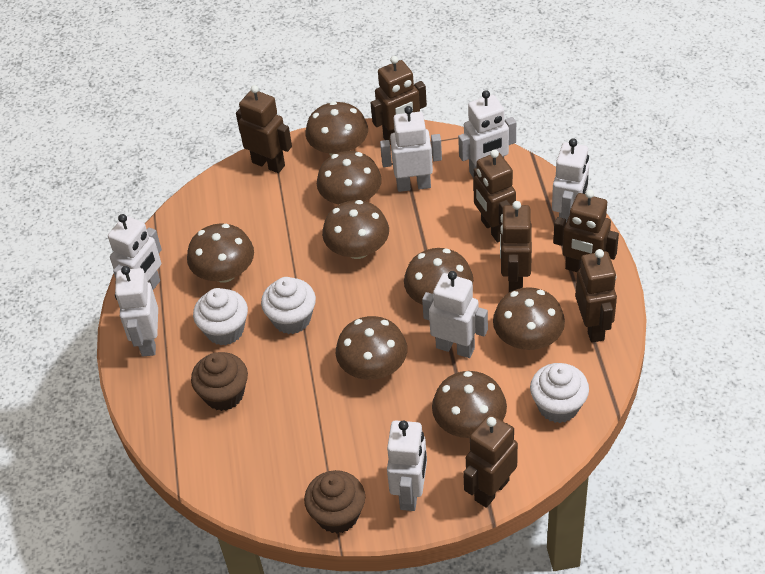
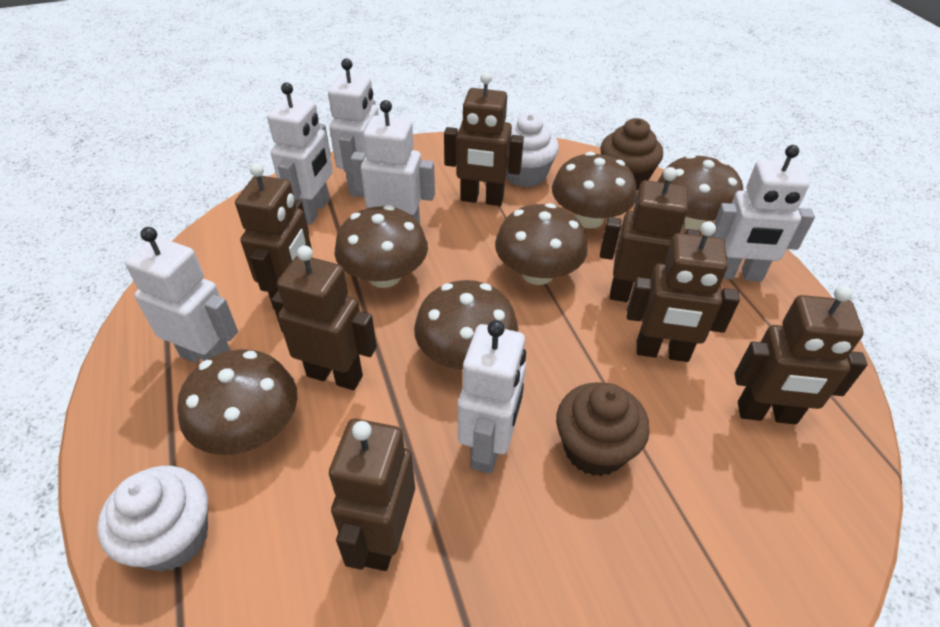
brown mushroom: 8 -> 6
white cupcake: 3 -> 2
white robot: 7 -> 6

